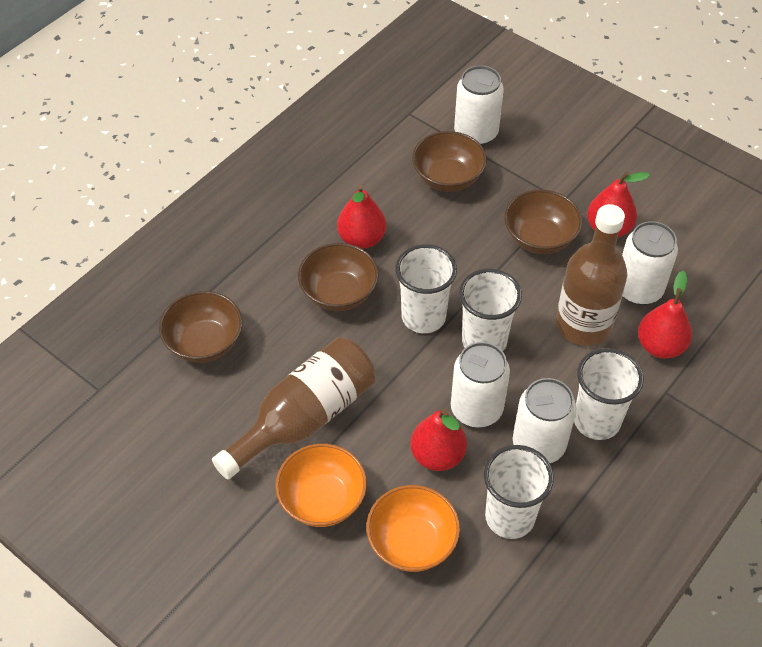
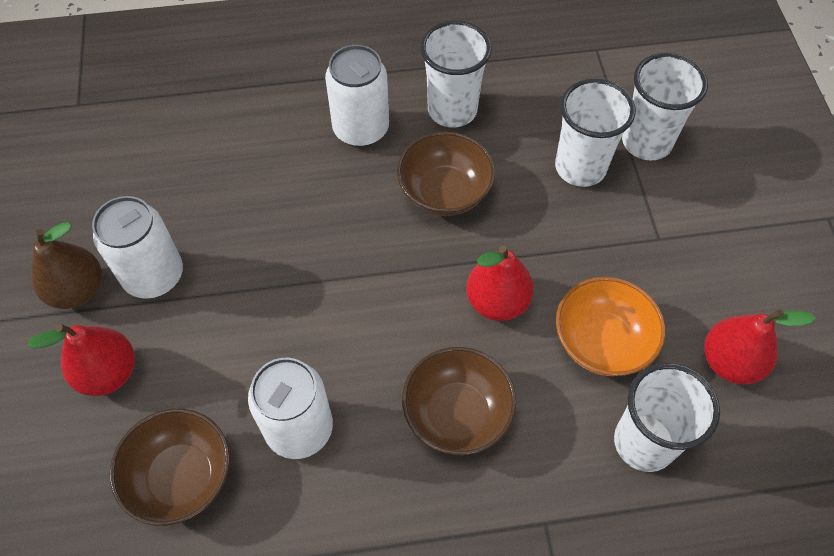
brown bottle: 2 -> 0
brown bowl: 4 -> 3
brown pear: 0 -> 1
orange bowl: 2 -> 1
red pear: 4 -> 3
white can: 4 -> 3

